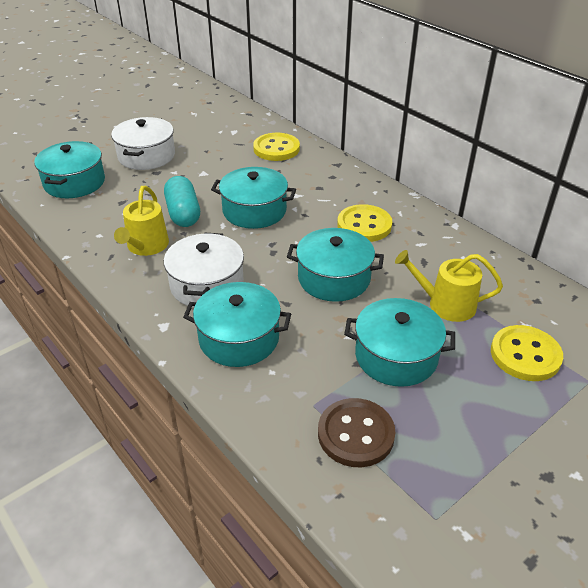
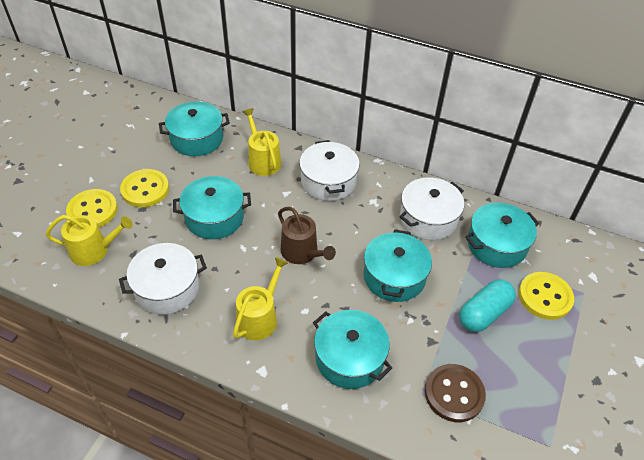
brown watering can: 0 -> 1
white pot: 2 -> 3
yellow watering can: 2 -> 3

